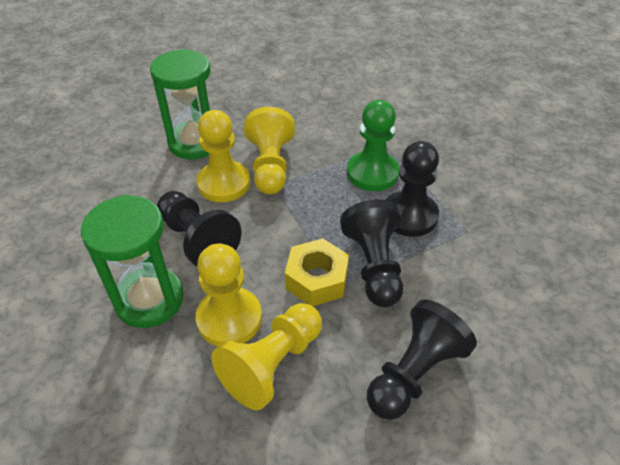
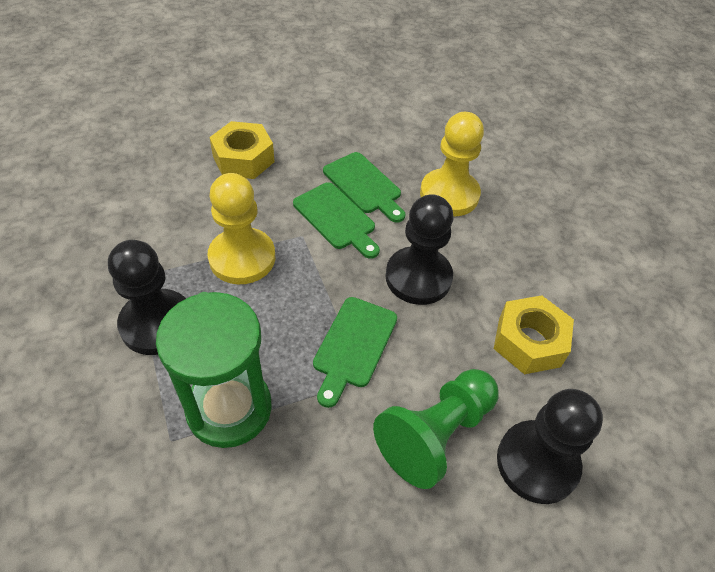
black pawn: 4 -> 3
green cutting board: 0 -> 3
green hourglass: 2 -> 1
yellow nut: 1 -> 2
yellow pawn: 4 -> 2

